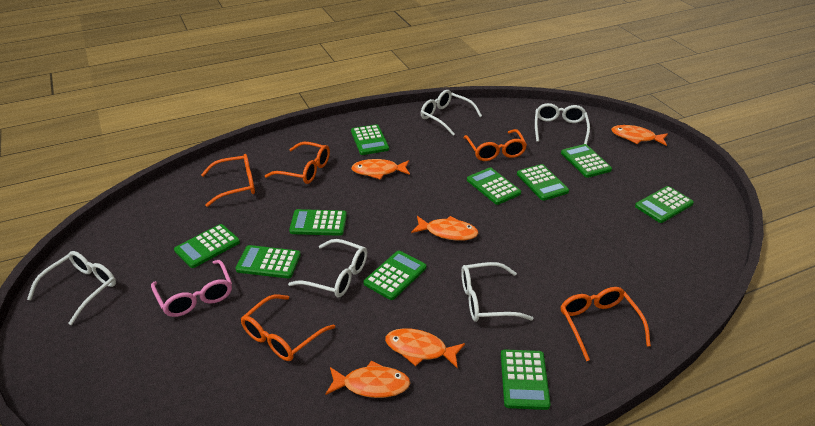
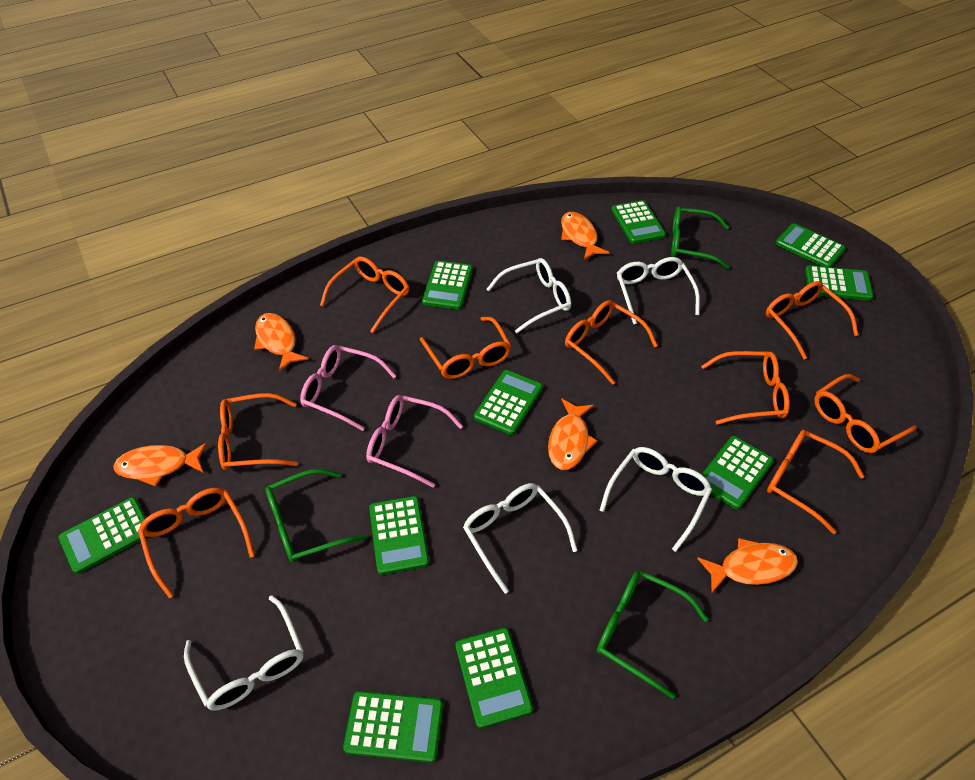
green glasses: 0 -> 3
orange glasses: 5 -> 9
pink glasses: 1 -> 2

